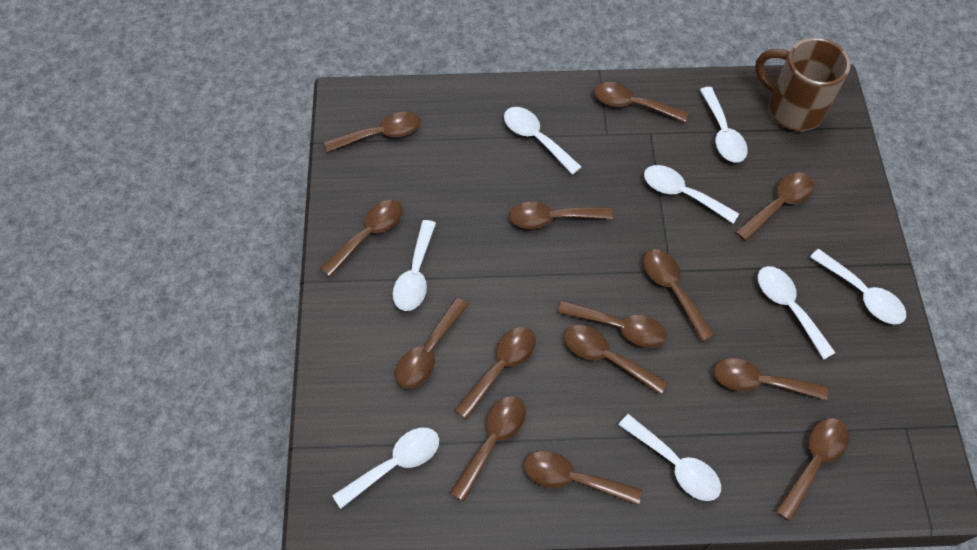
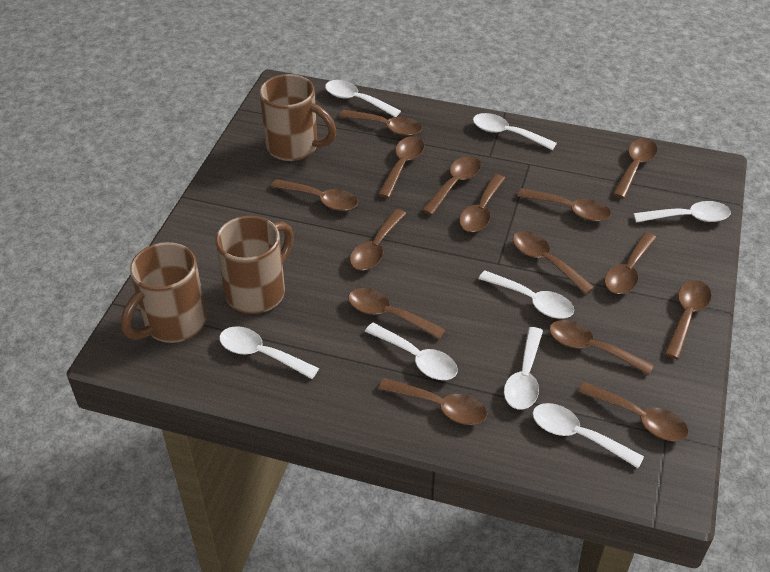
brown mug: 1 -> 3
brown spoon: 14 -> 15

